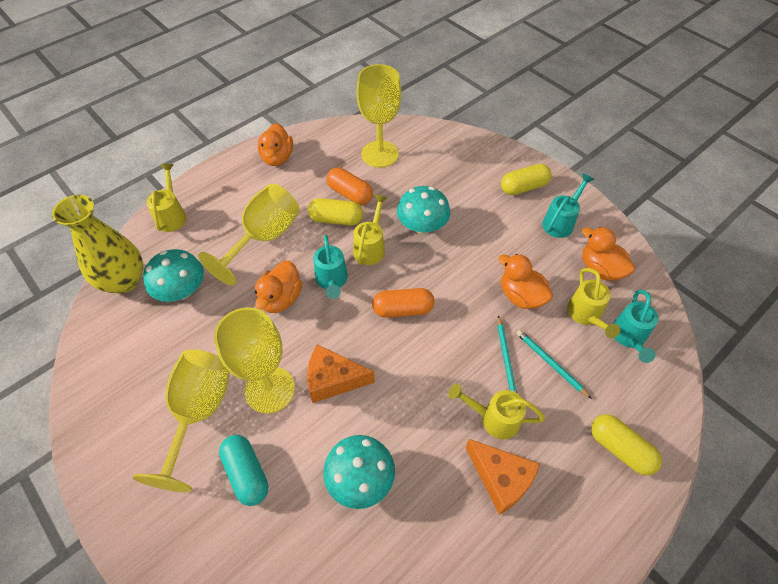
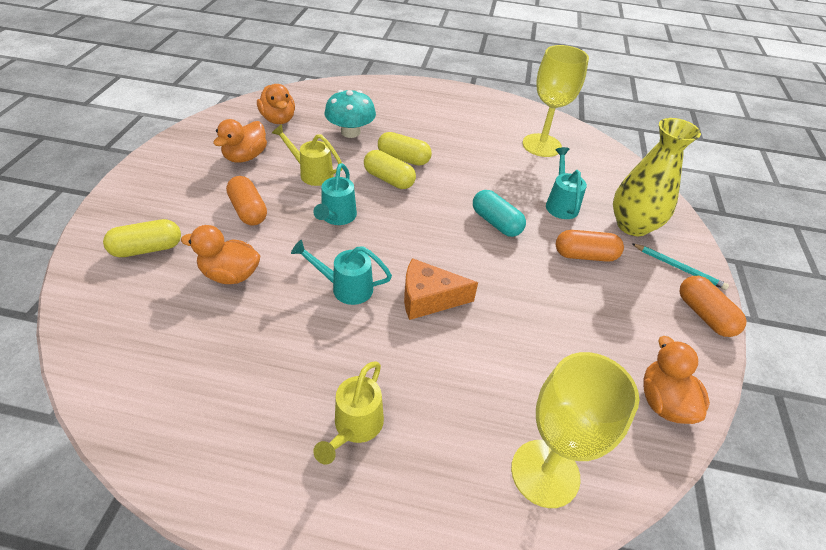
orange capsule: 2 -> 3
orange cheese: 2 -> 1
turquoise mushroom: 3 -> 1
turquoise pencil: 2 -> 1
yellow goblet: 4 -> 2
yellow watering can: 4 -> 2

